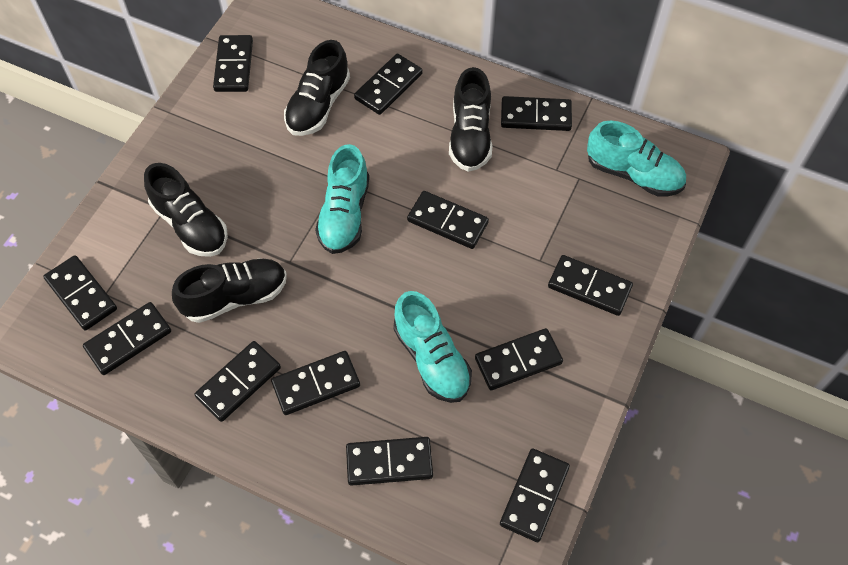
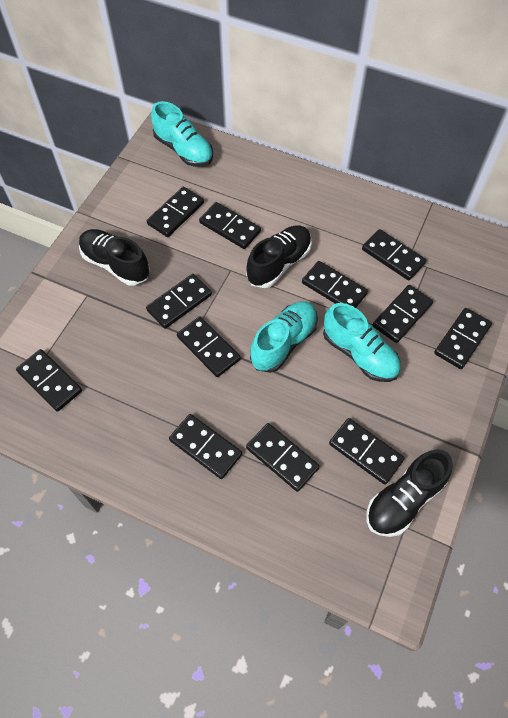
black shoe: 4 -> 3

